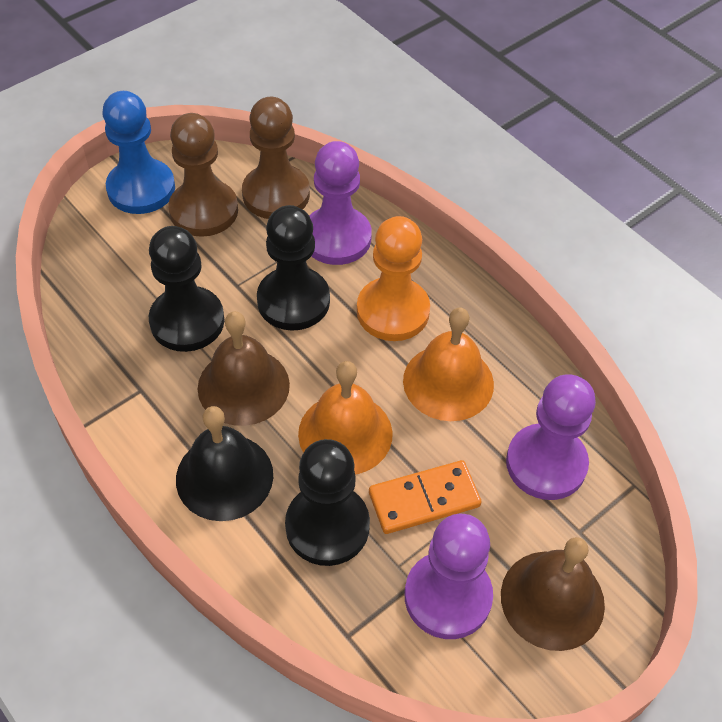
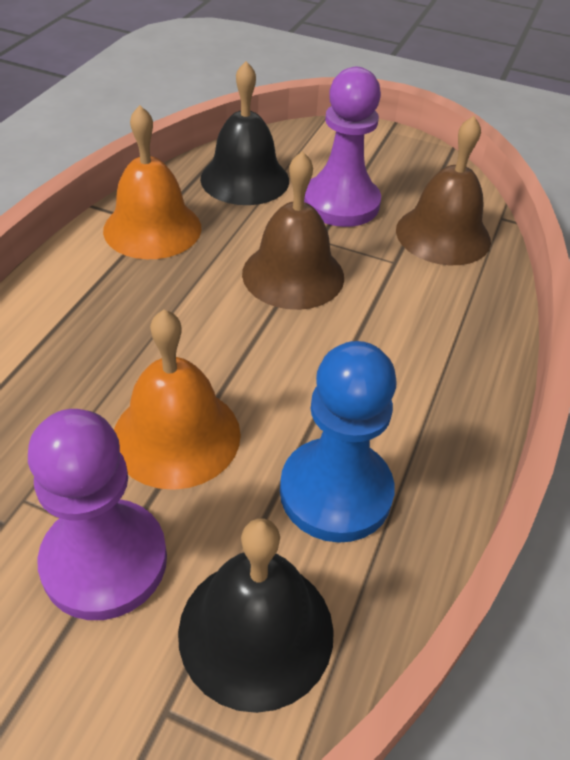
black bell: 1 -> 2
black pawn: 3 -> 0
brown pawn: 2 -> 0
orange domino: 1 -> 0
orange pawn: 1 -> 0
purple pawn: 3 -> 2

